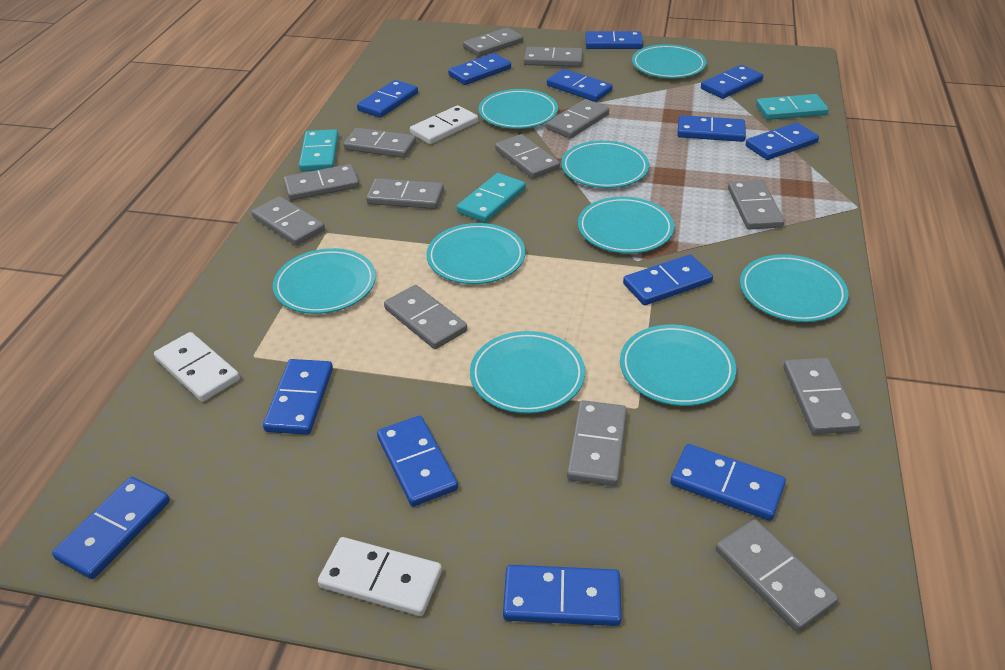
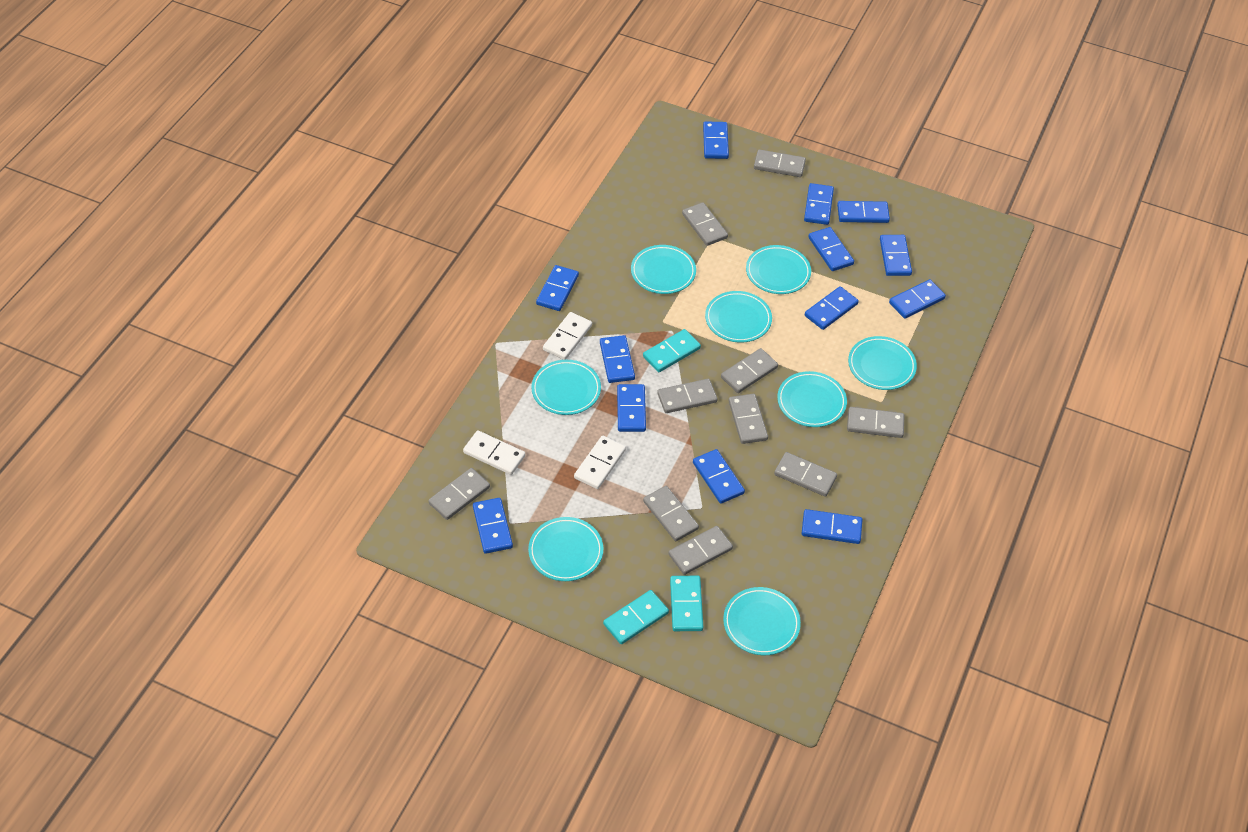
grey domino: 13 -> 10
turquoise plate: 9 -> 8

